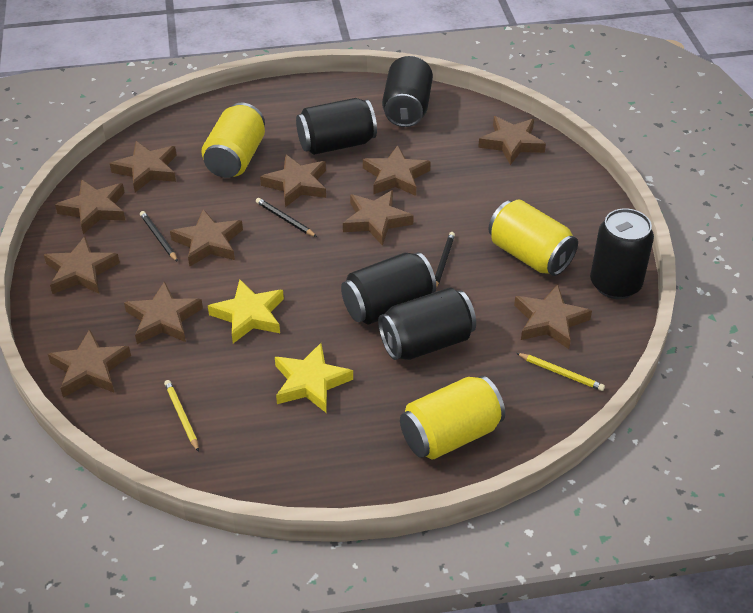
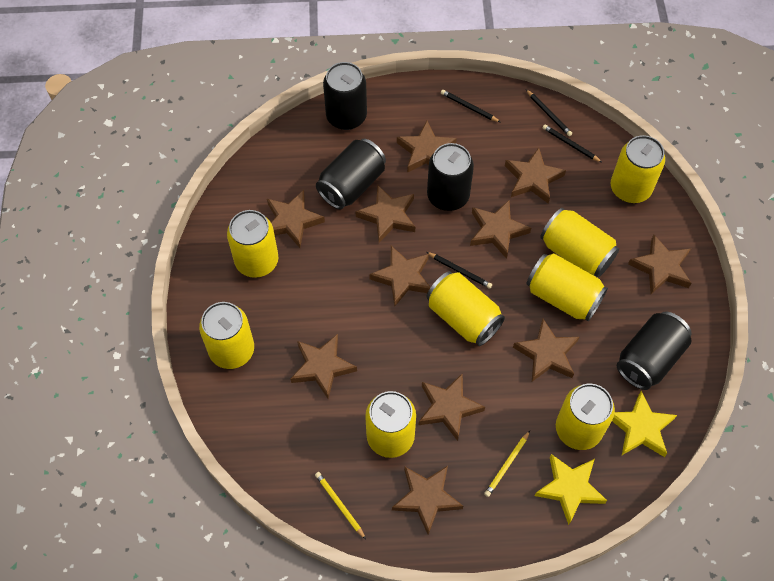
black can: 5 -> 4
black pencil: 3 -> 4
yellow can: 3 -> 8

